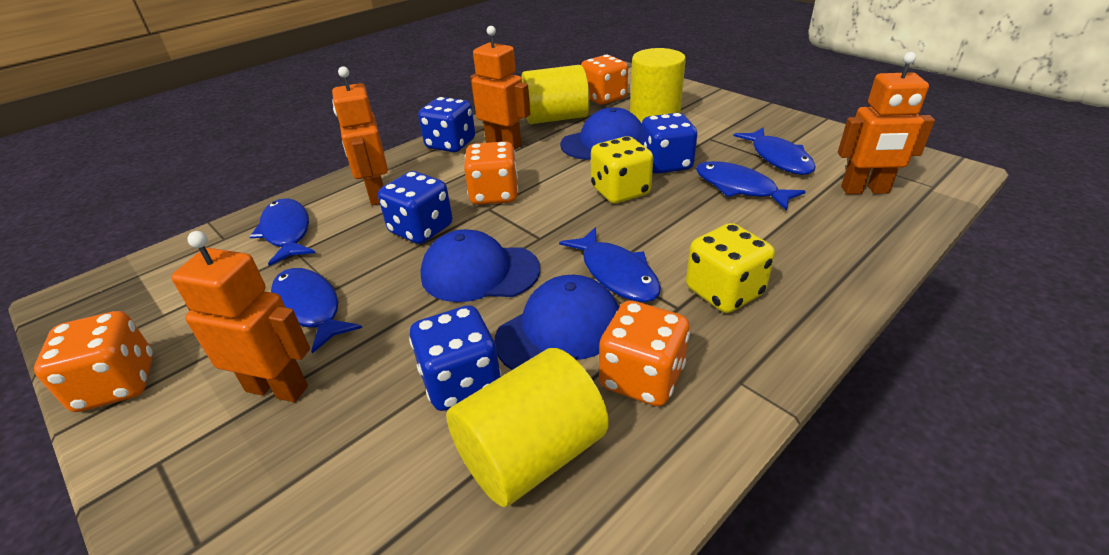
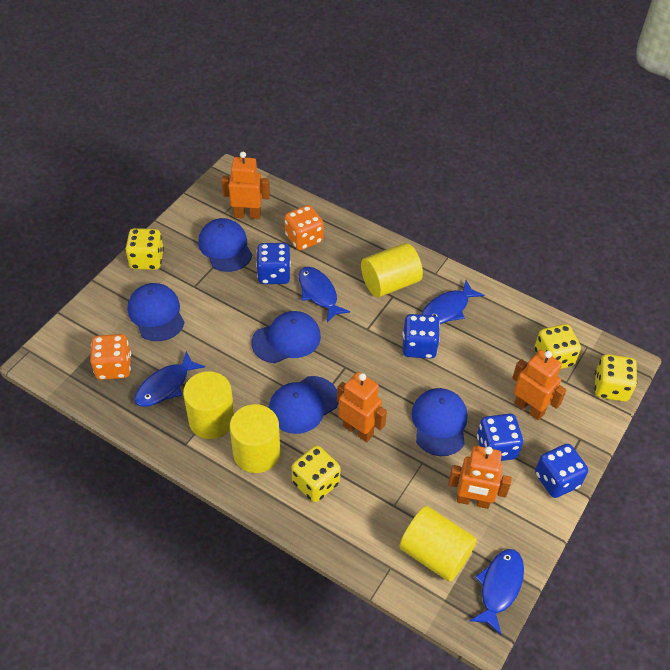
blue cap: 3 -> 5
blue fish: 5 -> 4
orange dice: 4 -> 2
yellow cylinder: 3 -> 4
yellow dice: 2 -> 4

